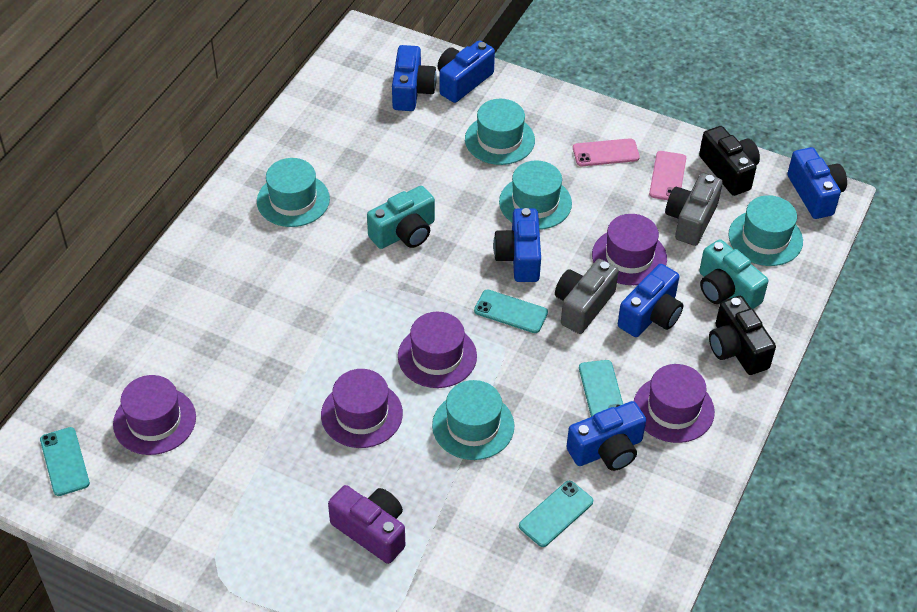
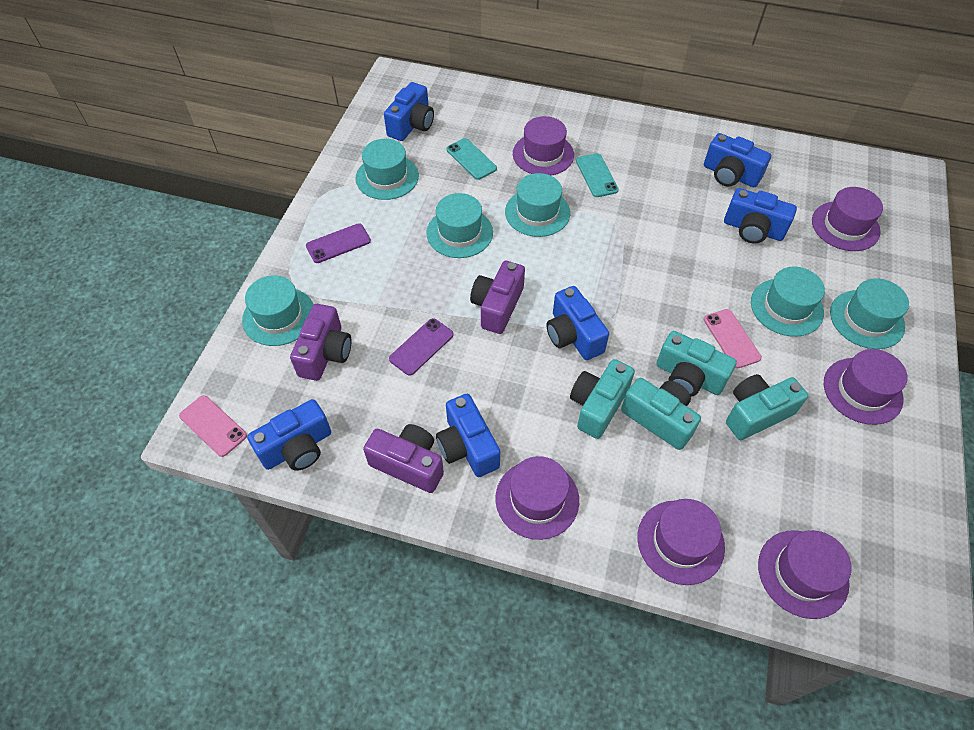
black camera: 2 -> 0
grey camera: 2 -> 0
purple camera: 1 -> 3
purple hat: 5 -> 6
purple phone: 0 -> 2
turquoise camera: 2 -> 4
turquoise hat: 5 -> 6
turquoise phone: 4 -> 2

